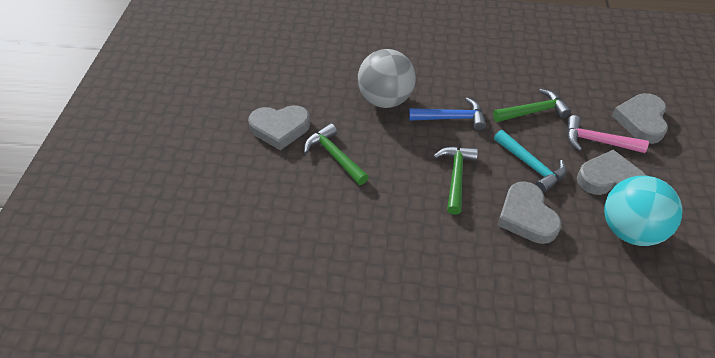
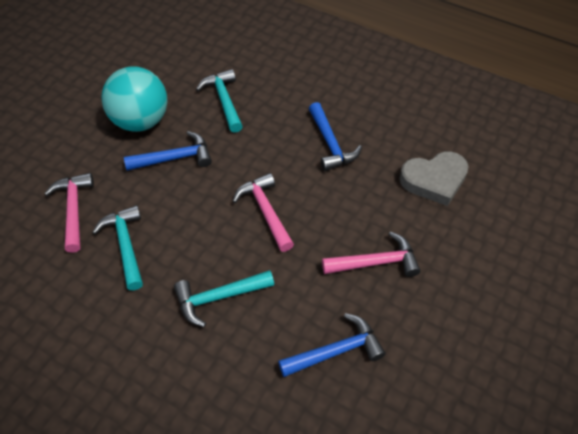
blue hammer: 1 -> 3
green hammer: 3 -> 0
grey ball: 1 -> 0
grey heart: 4 -> 1
pink hammer: 1 -> 3
turquoise hammer: 1 -> 3

